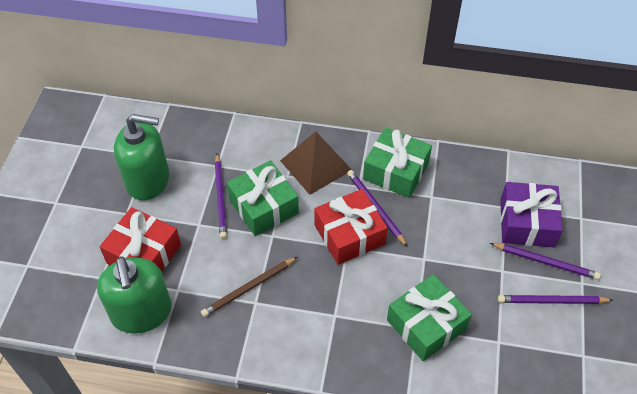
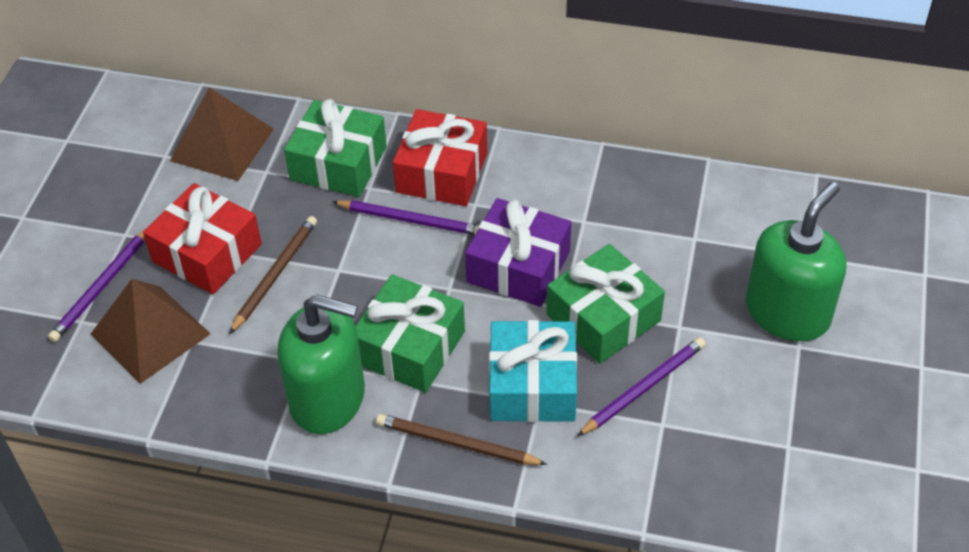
brown pencil: 1 -> 2
brown pyramid: 1 -> 2
purple pencil: 4 -> 3
turquoise gift: 0 -> 1

